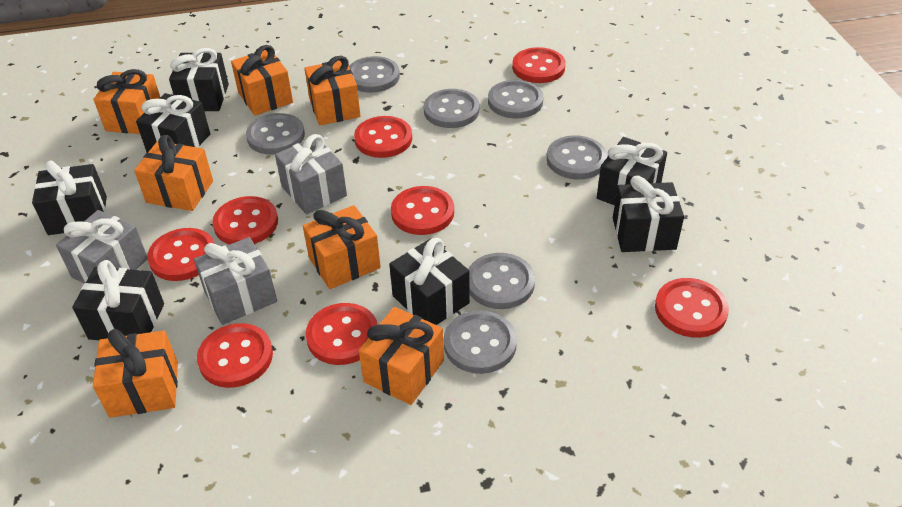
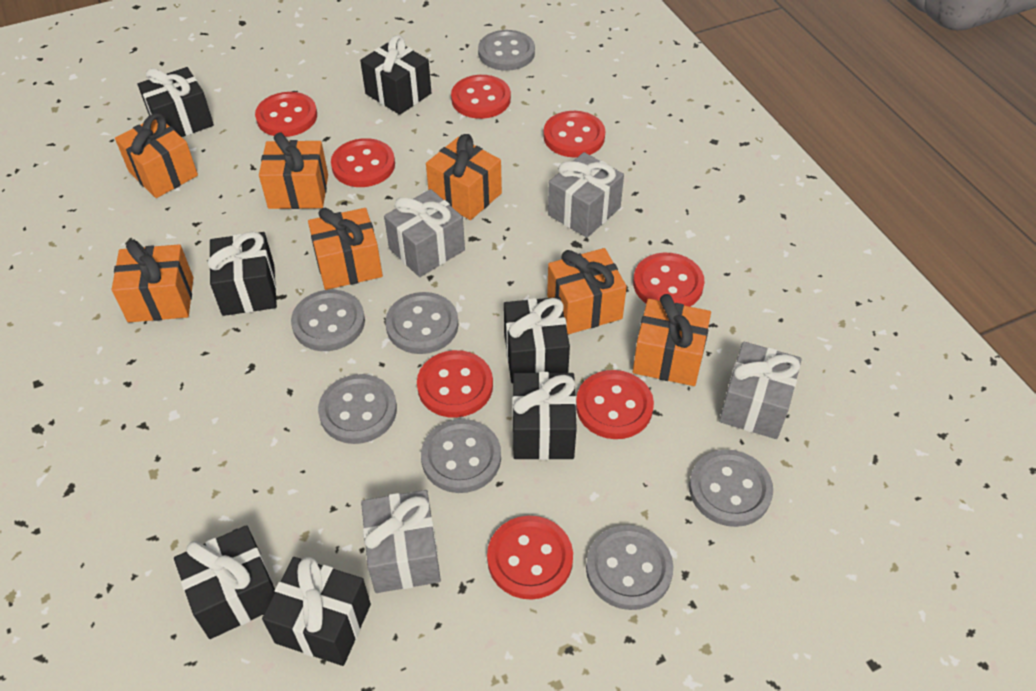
grey gift: 3 -> 4

